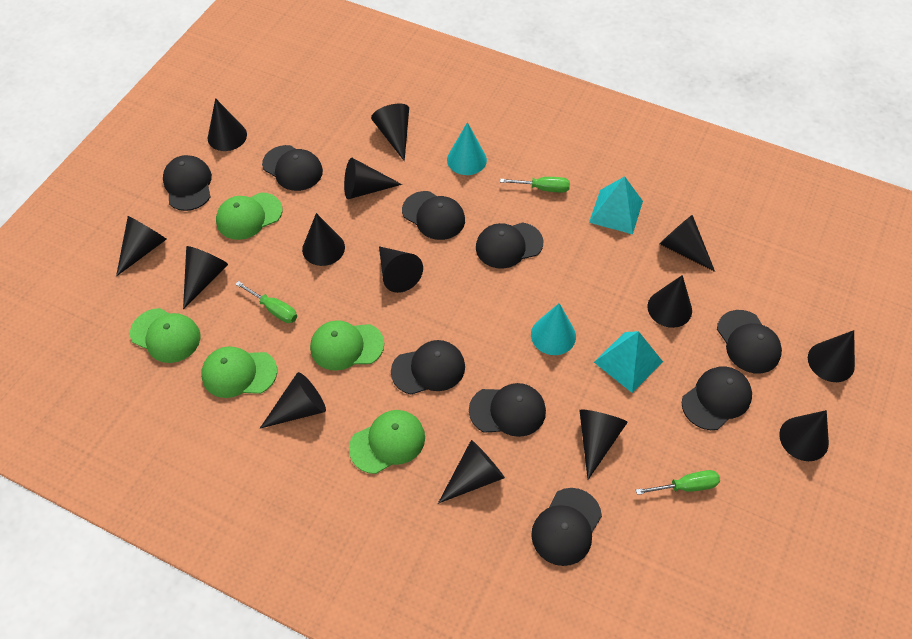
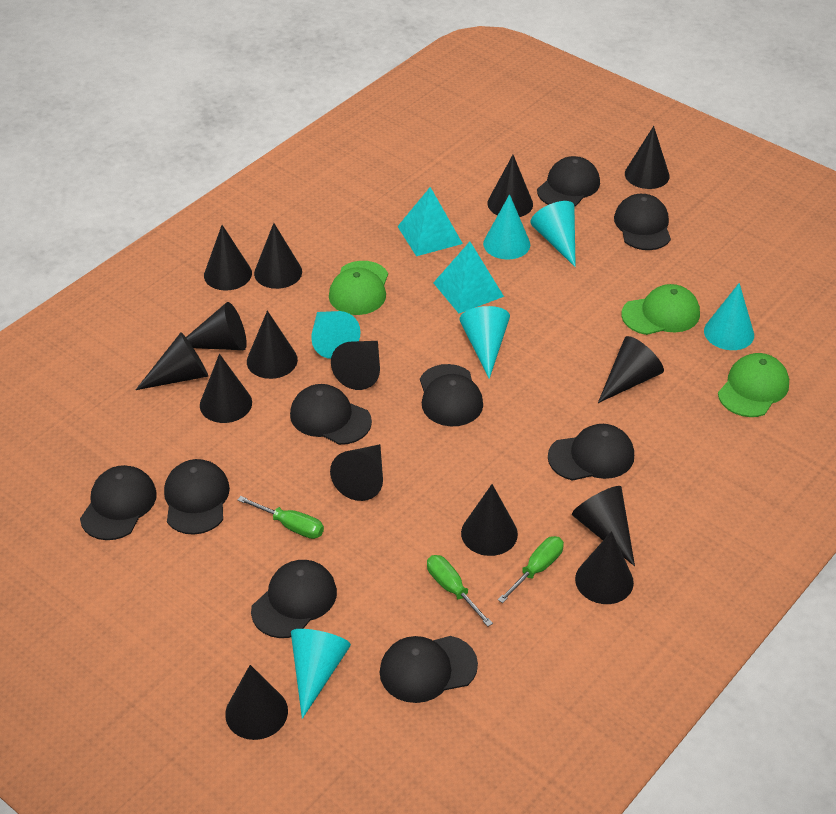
black cone: 14 -> 15
green cap: 5 -> 3
turquoise cone: 2 -> 6

